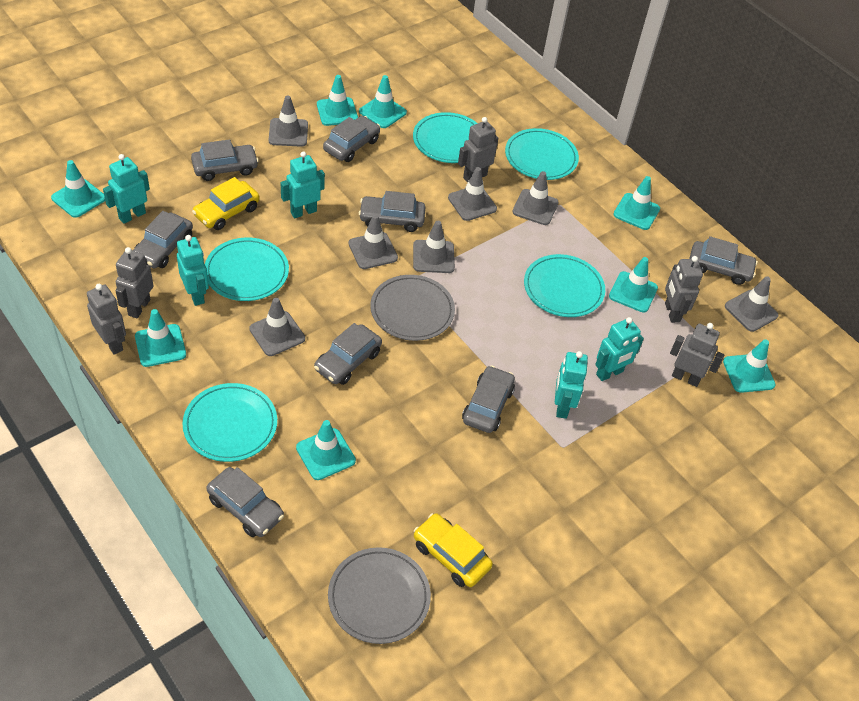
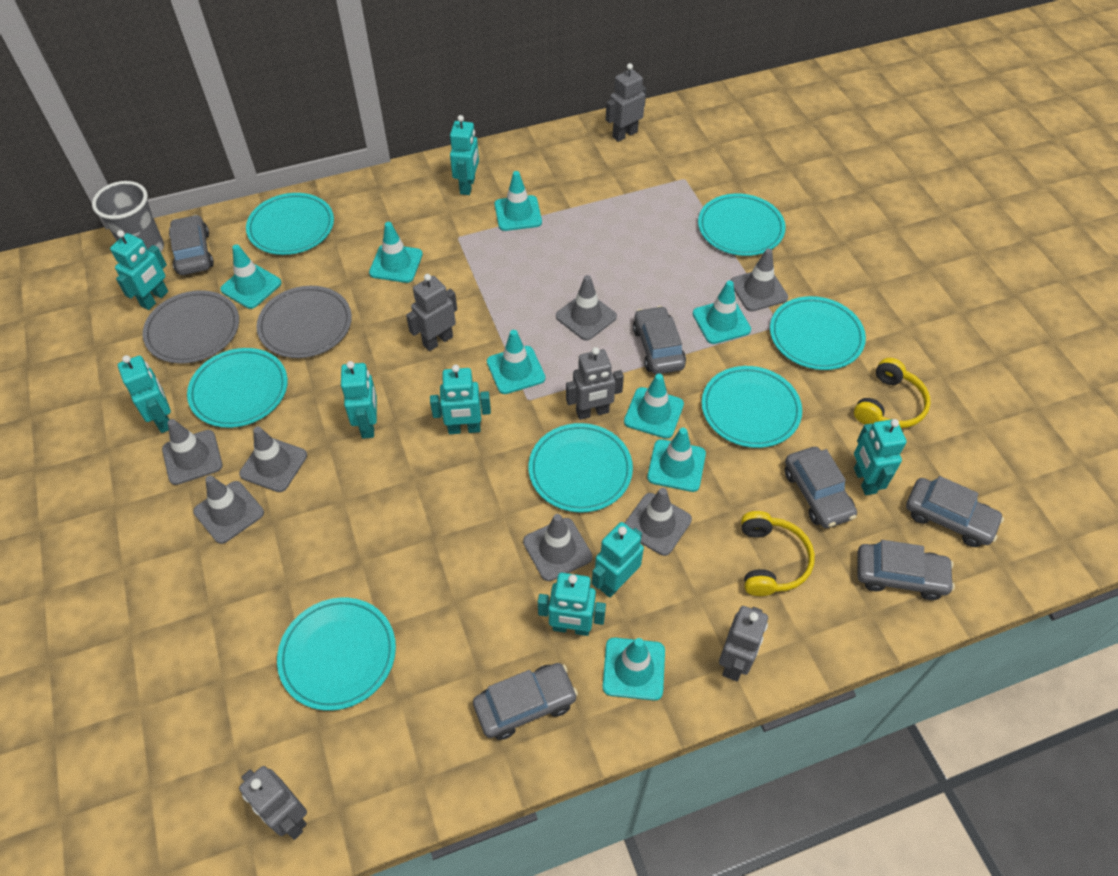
grey car: 8 -> 6
grey cup: 0 -> 1
turquoise plate: 5 -> 7
turquoise robot: 5 -> 8
yellow car: 2 -> 0
yellow headphones: 0 -> 2

